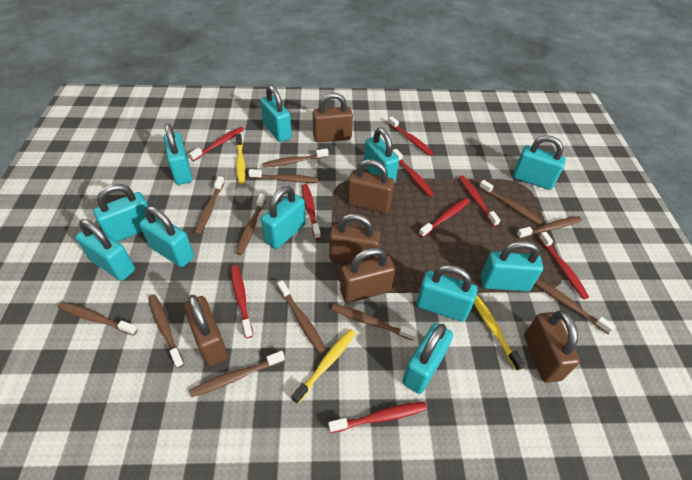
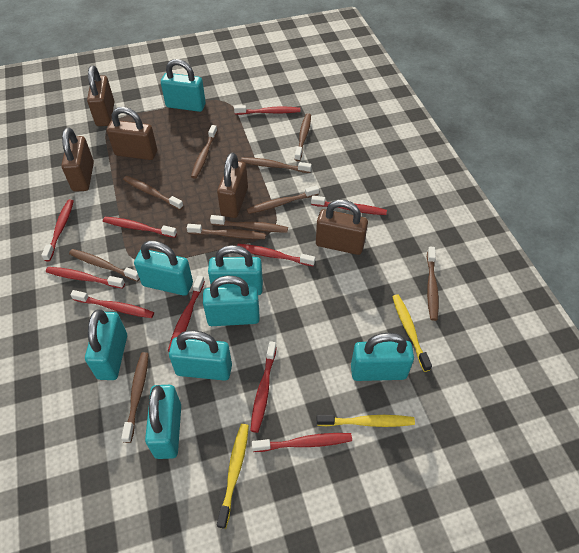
brown padlock: 6 -> 5
brown toothbrush: 12 -> 10
red toothbrush: 9 -> 10
turquoise padlock: 11 -> 8

